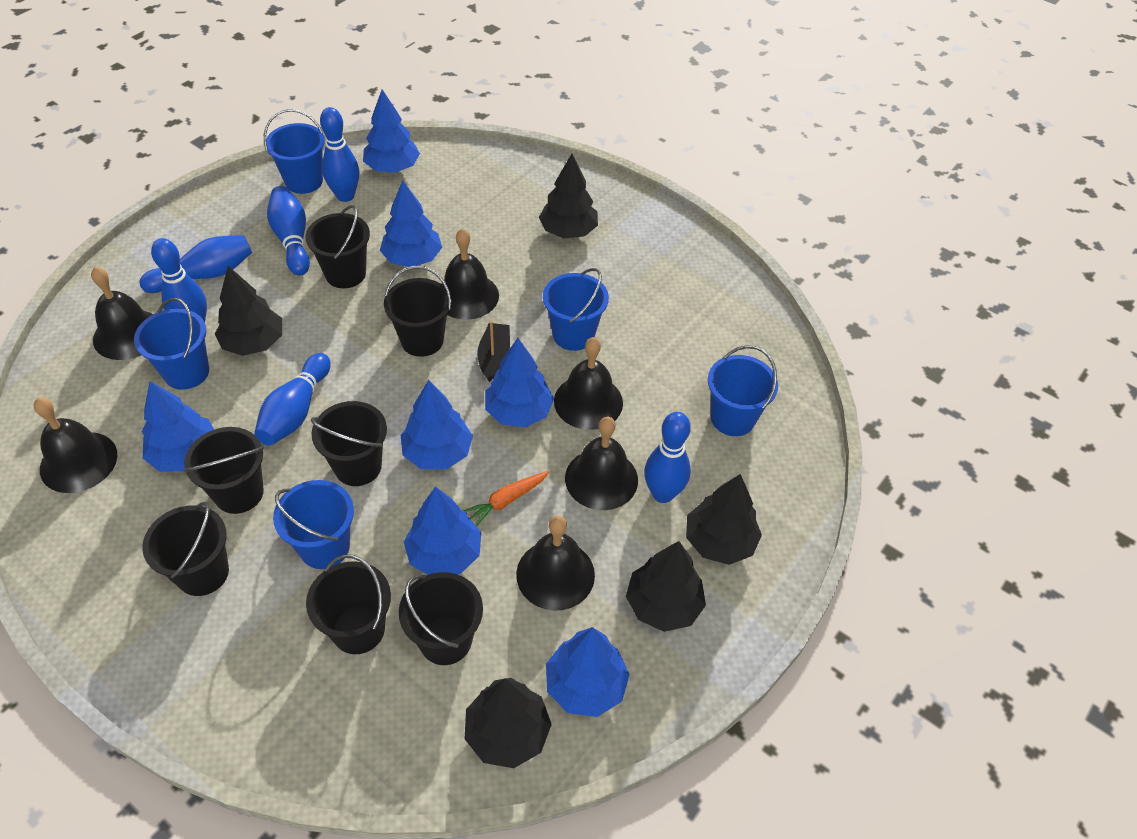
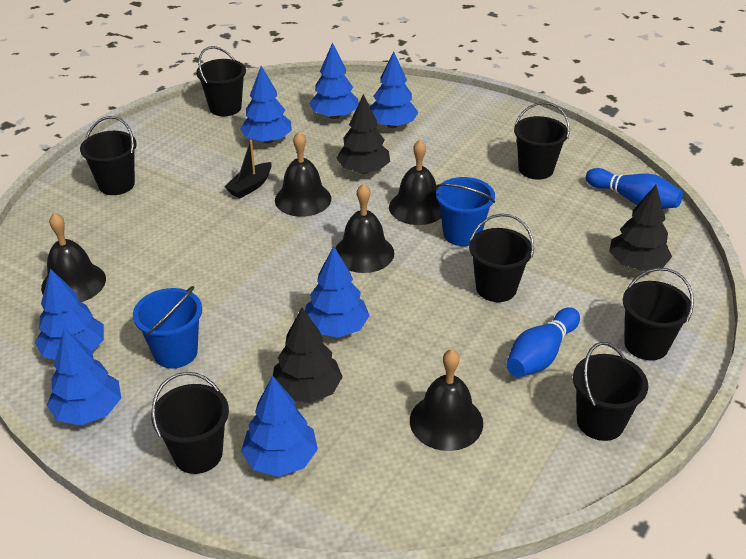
black bell: 6 -> 5
black tree: 5 -> 3
blue bowling pin: 6 -> 2
blue bucket: 5 -> 2
orange carrot: 1 -> 0

